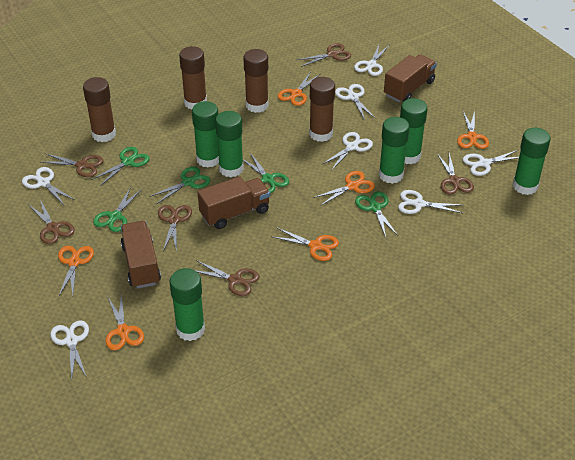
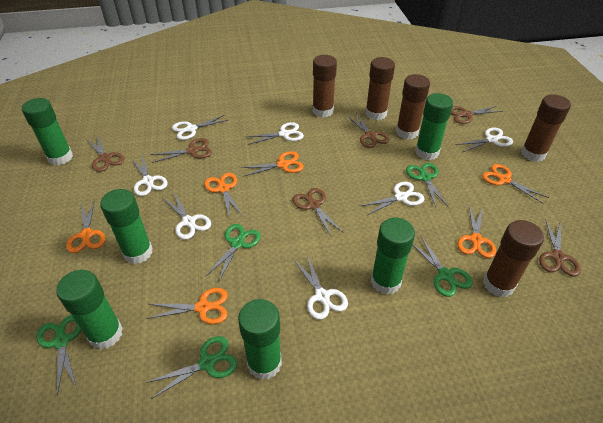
brown glue stick: 4 -> 5
brown truck: 3 -> 0

